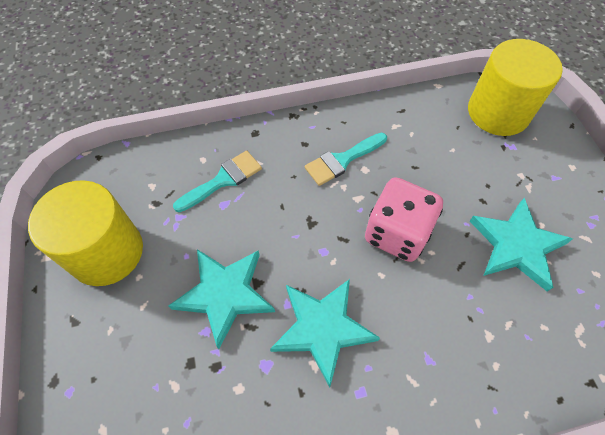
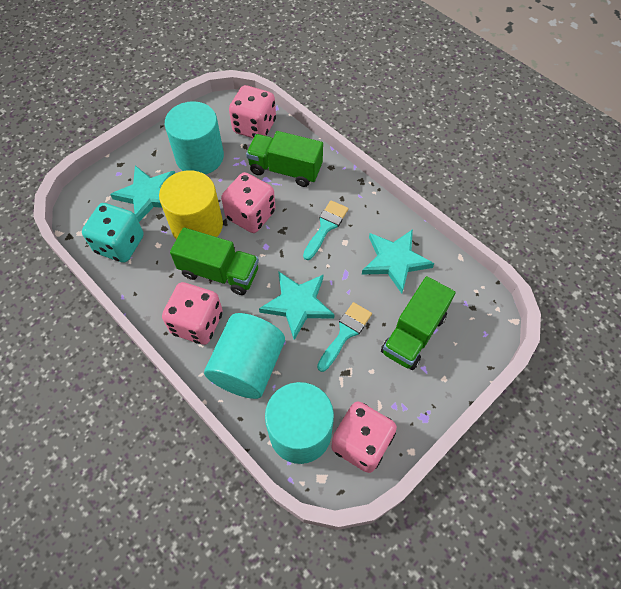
green truck: 0 -> 3
pink dice: 1 -> 4
turquoise cylinder: 0 -> 3
turquoise dice: 0 -> 1
yellow cylinder: 2 -> 1

